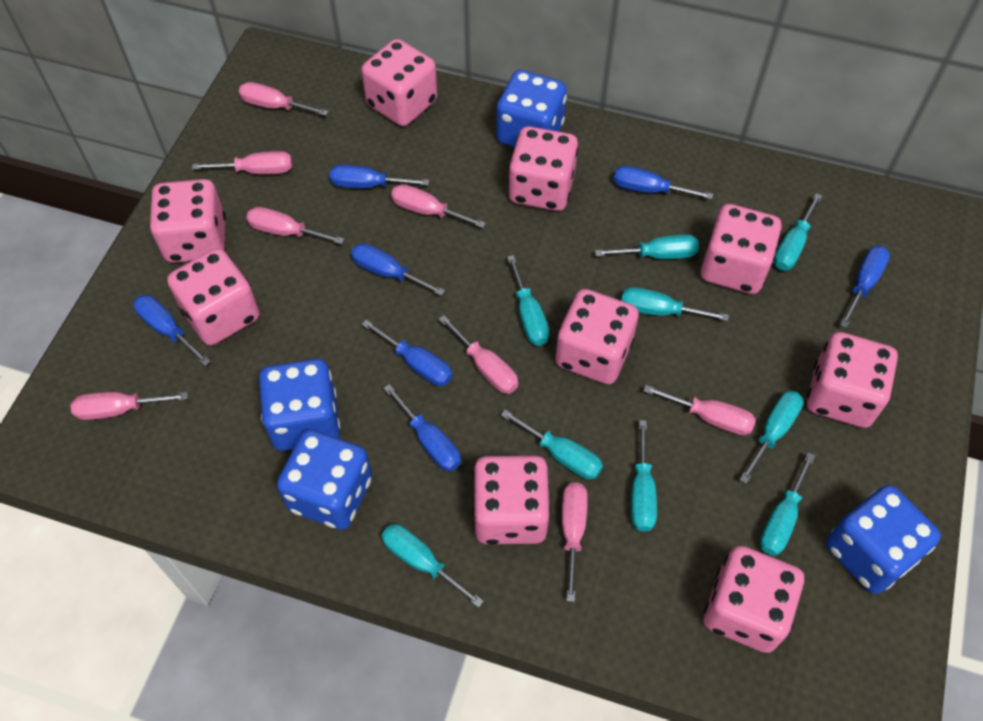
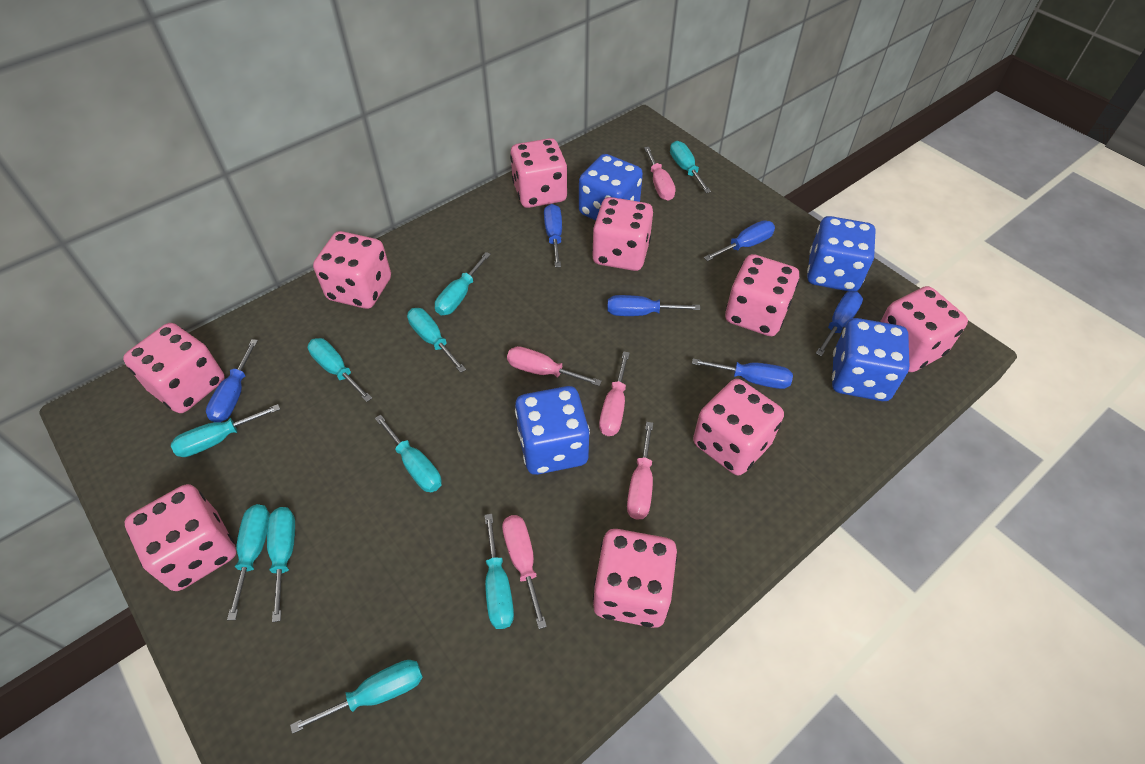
blue screwdriver: 7 -> 6
pink screwdriver: 8 -> 5
turquoise screwdriver: 9 -> 10

